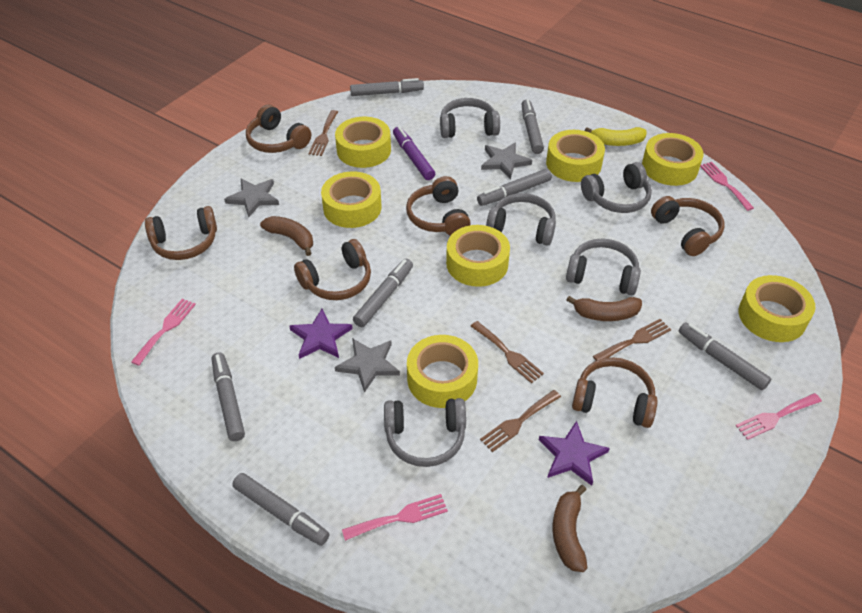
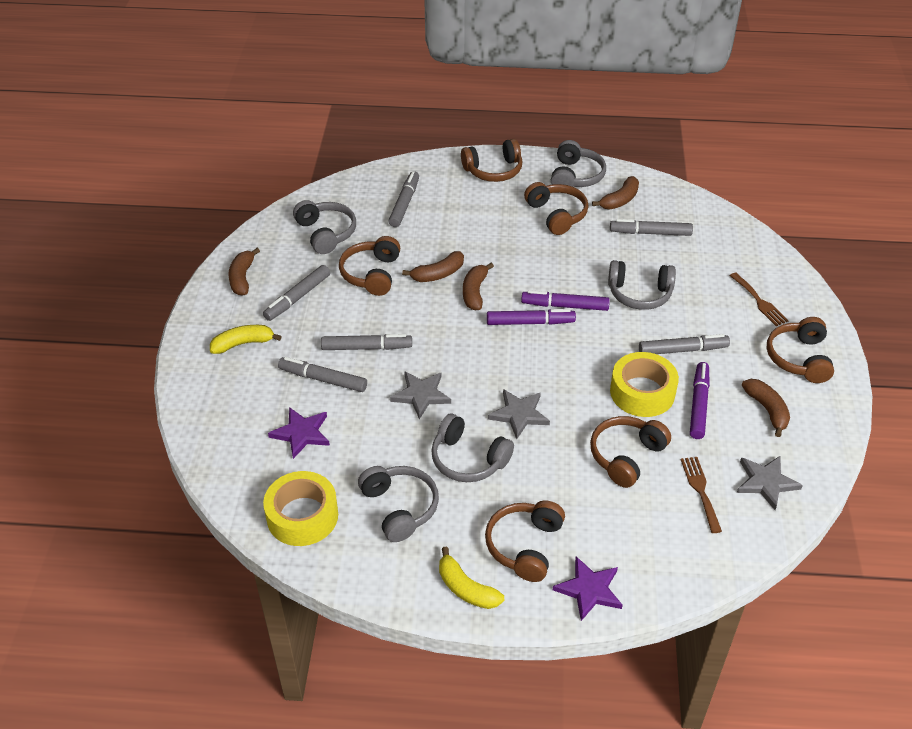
brown banana: 3 -> 5
brown fork: 4 -> 2
grey marker: 7 -> 6
pink fork: 4 -> 0
purple marker: 1 -> 3
yellow banana: 1 -> 2
yellow tape: 7 -> 2

